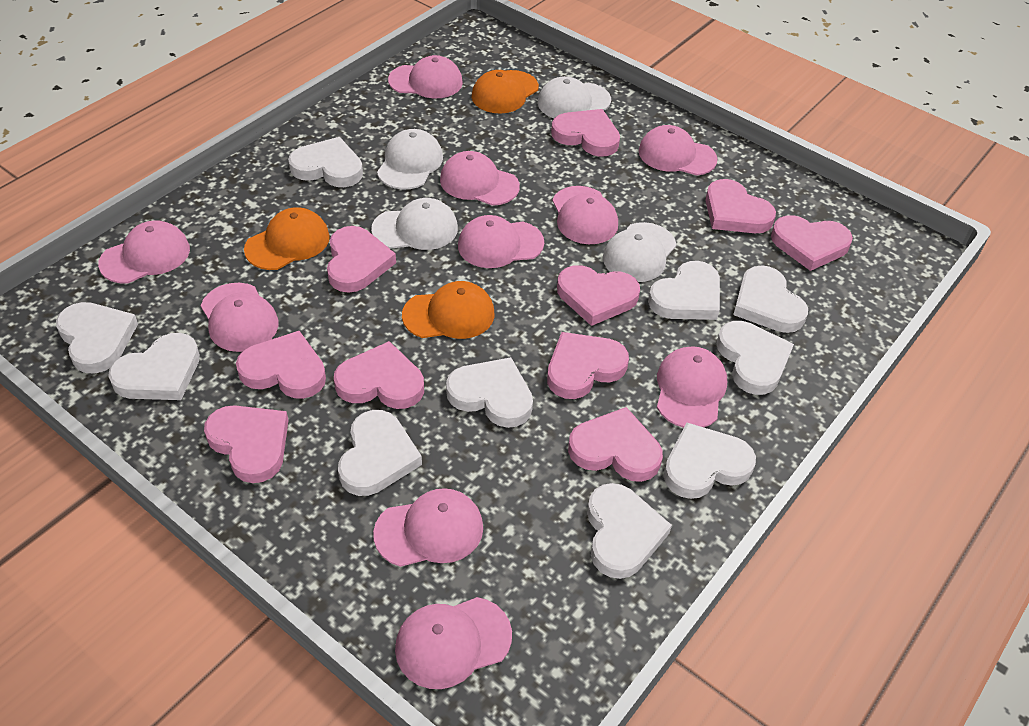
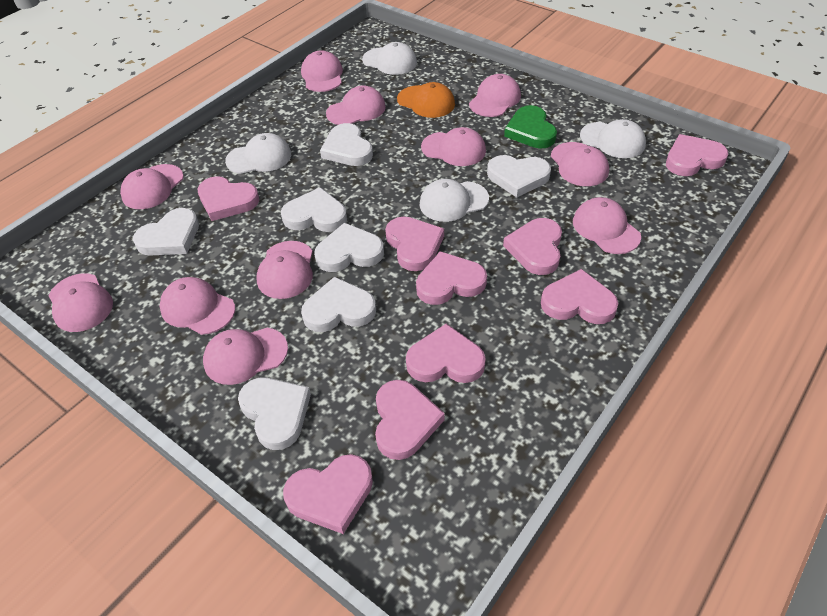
green heart: 0 -> 1
orange cap: 3 -> 1
pink cap: 10 -> 11
pink heart: 10 -> 9
white heart: 10 -> 7

